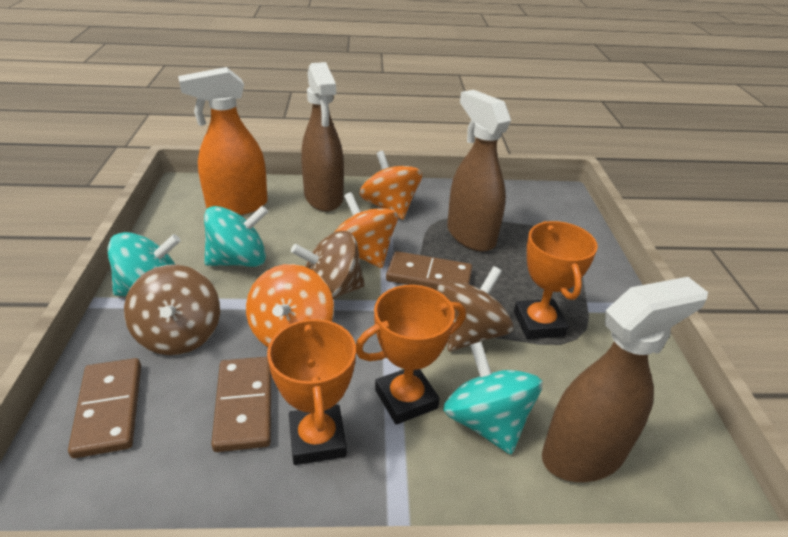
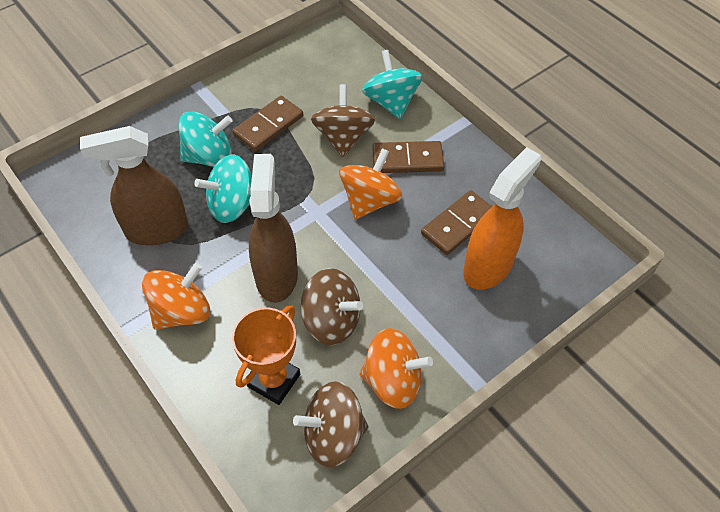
brown spray bottle: 3 -> 2
orange trophy: 3 -> 1

